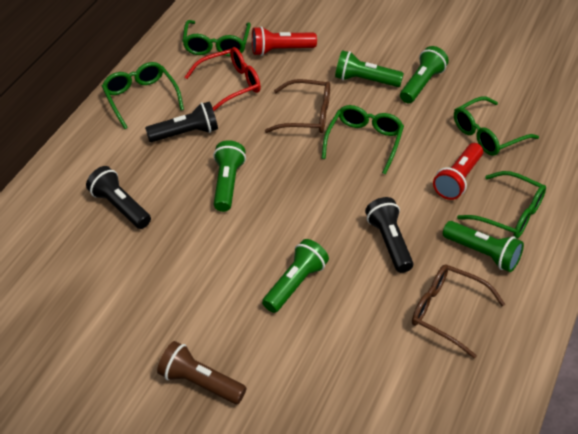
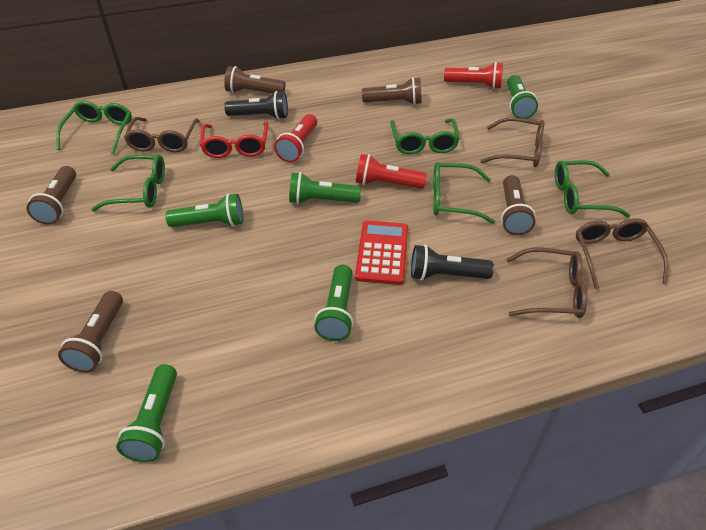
black flashlight: 3 -> 2
brown flashlight: 1 -> 5
brown glasses: 2 -> 4
red calculator: 0 -> 1
red flashlight: 2 -> 3

